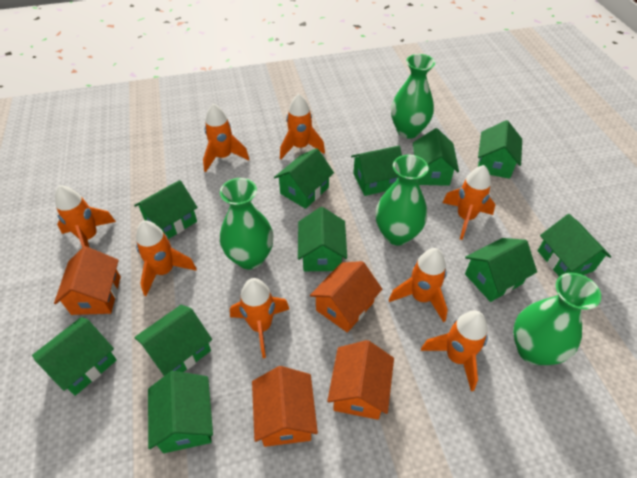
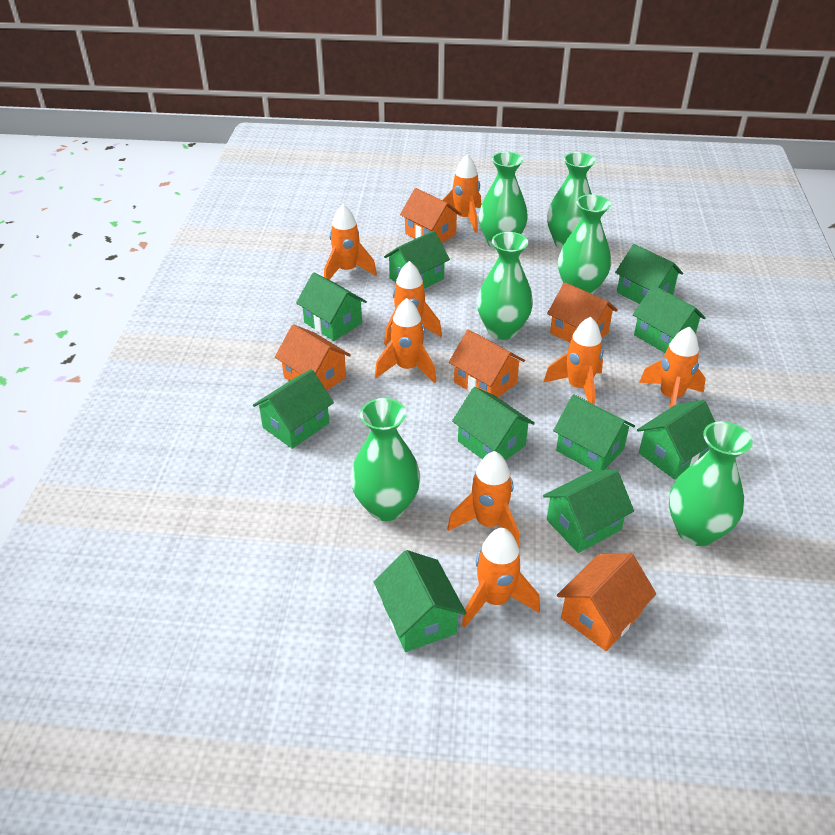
green house: 11 -> 10
green vase: 4 -> 6
orange house: 4 -> 5

